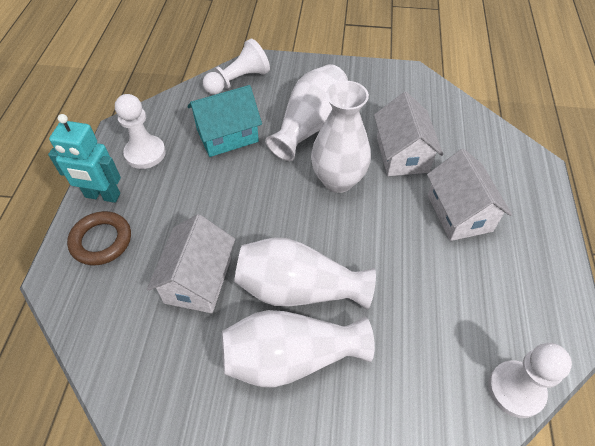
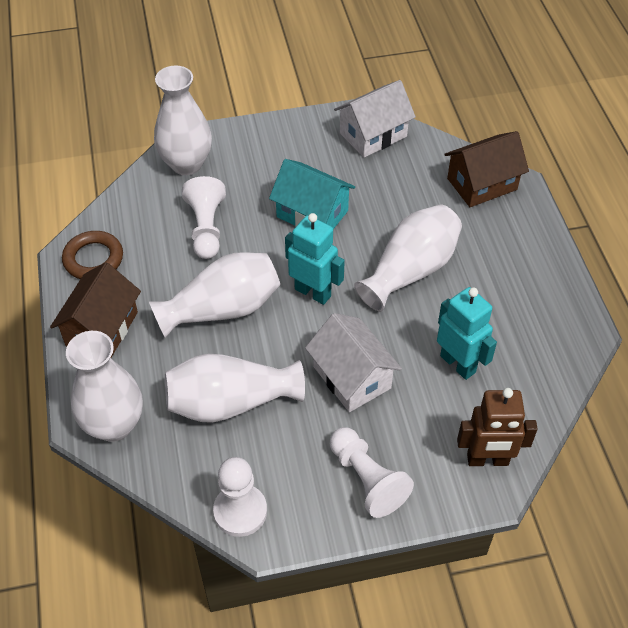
brown house: 0 -> 2
brown robot: 0 -> 1
turquoise robot: 1 -> 2
white house: 3 -> 2
white vase: 4 -> 5

